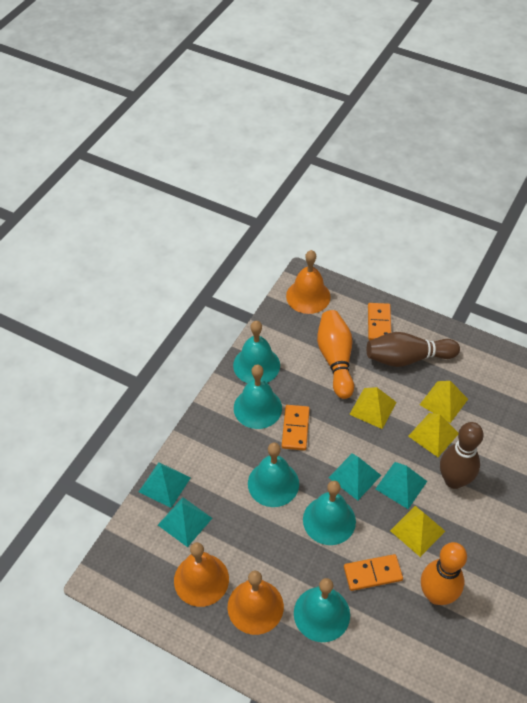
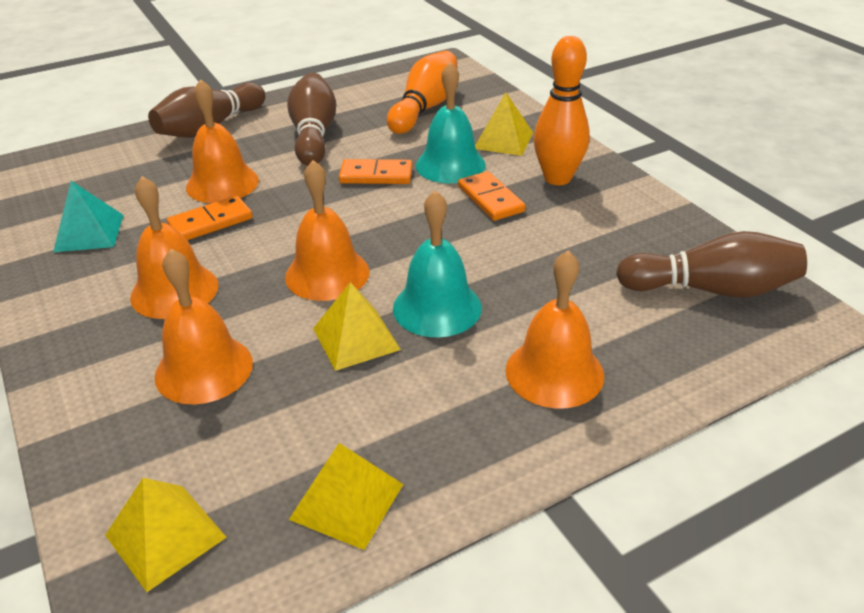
brown bowling pin: 2 -> 3
orange bell: 3 -> 5
turquoise bell: 5 -> 2
turquoise pyramid: 4 -> 1

